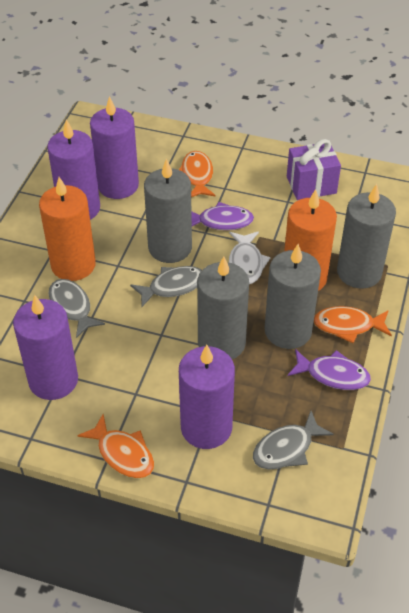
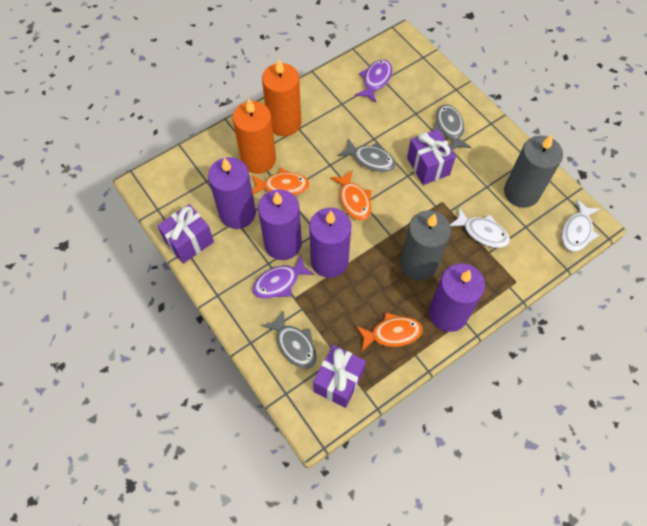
grey candle: 4 -> 2
purple gift: 1 -> 3
white fish: 1 -> 2

